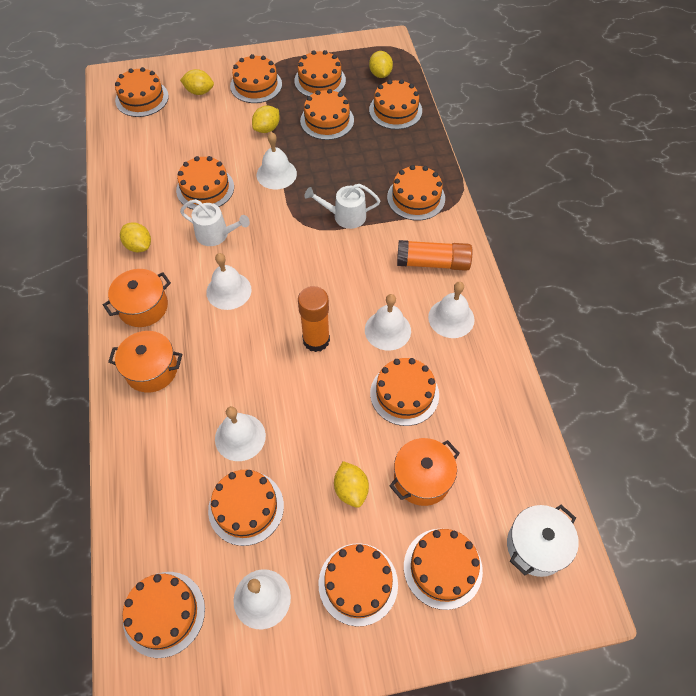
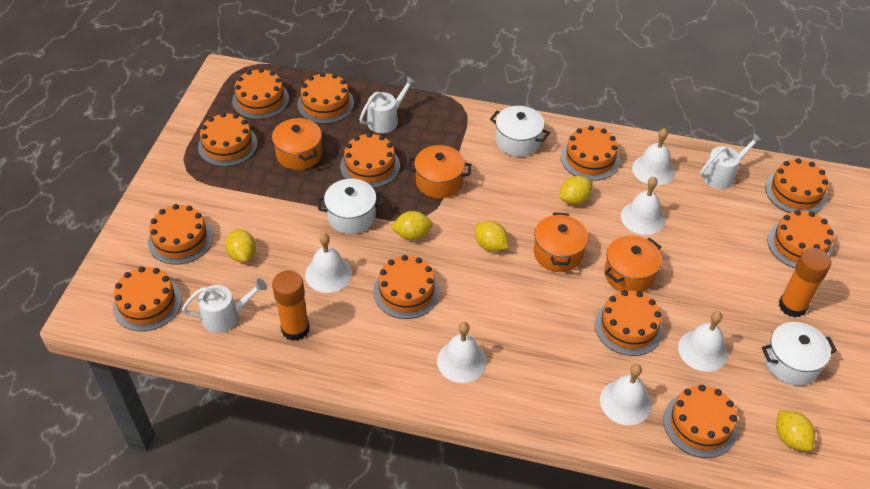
orange pot: 3 -> 4
white pot: 1 -> 3
white watering can: 2 -> 3

